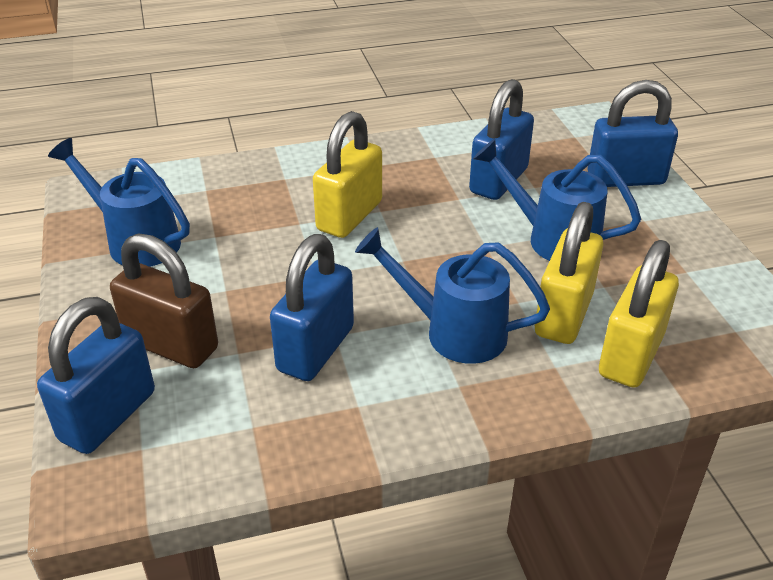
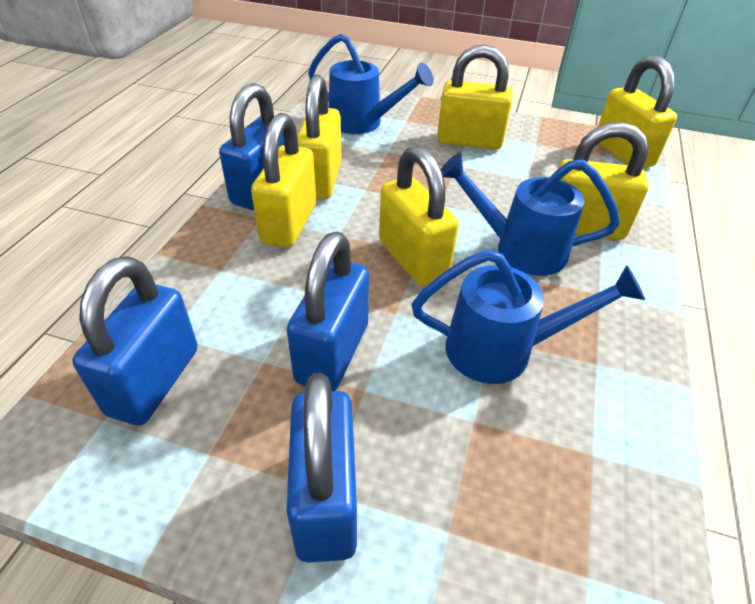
brown padlock: 1 -> 0
yellow padlock: 3 -> 6

